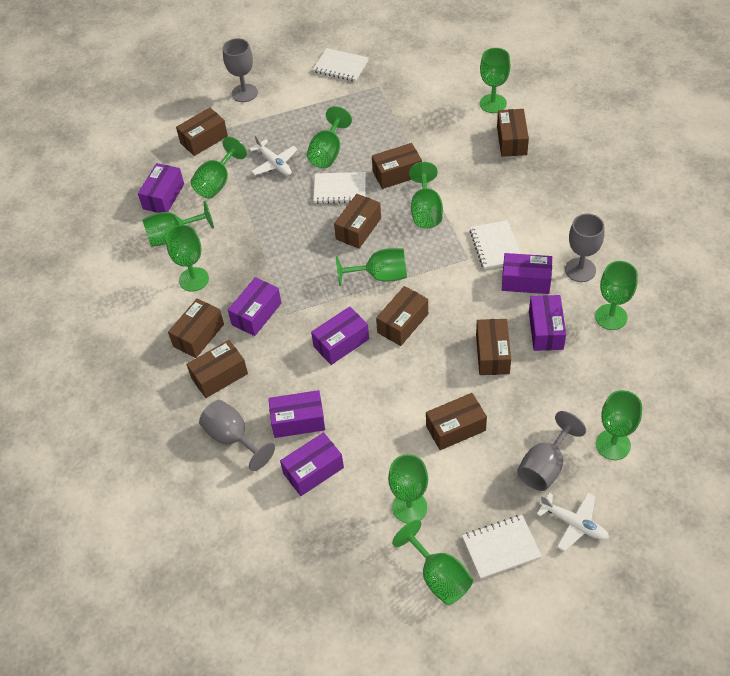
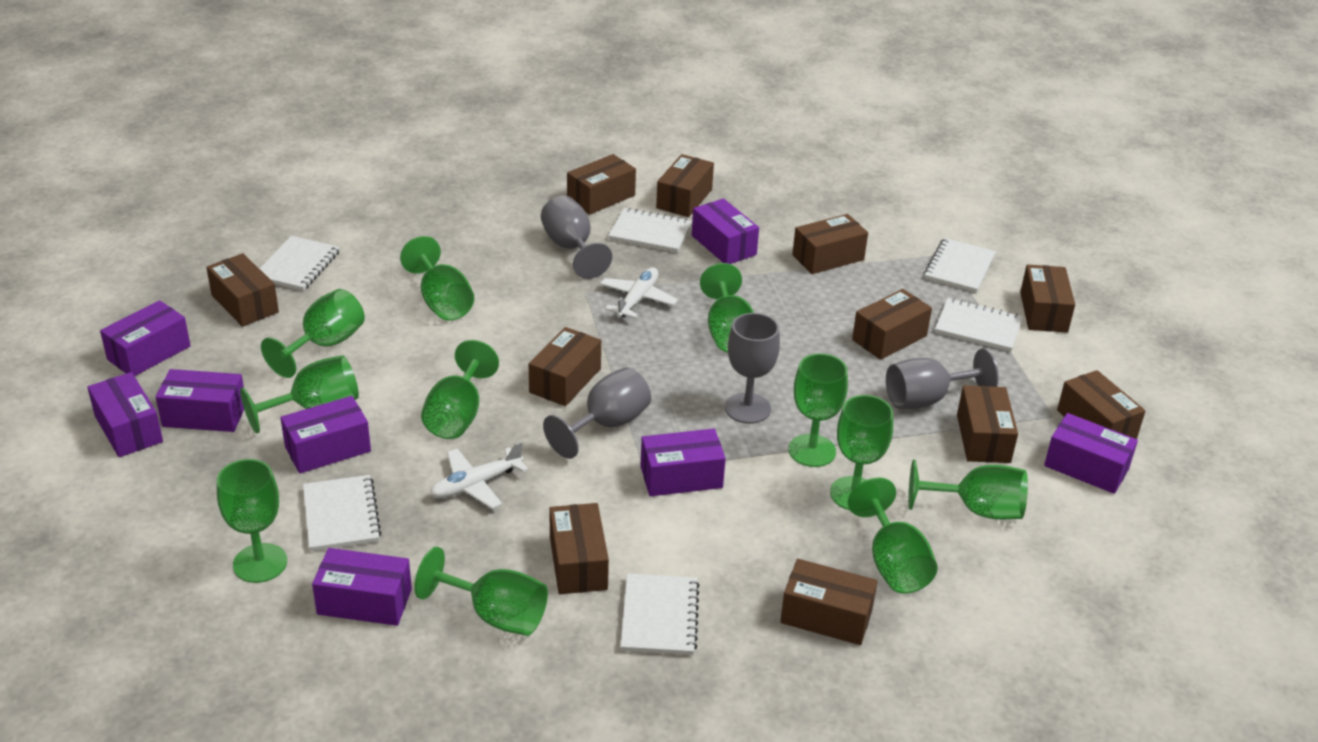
brown box: 9 -> 11
purple box: 7 -> 8
white notebook: 4 -> 6

